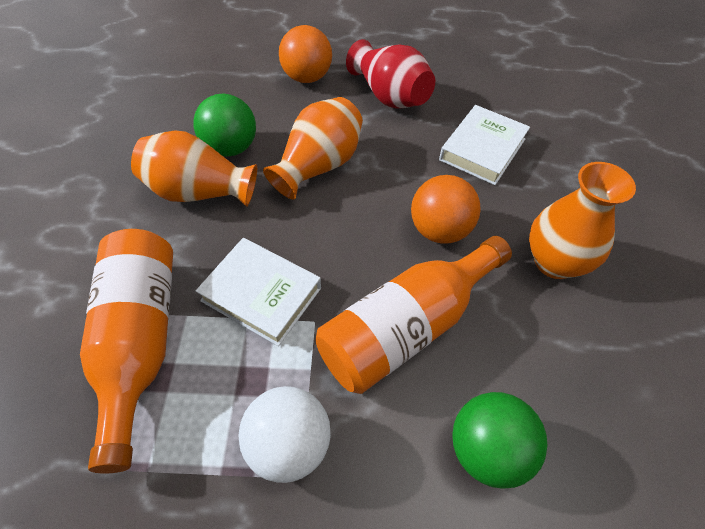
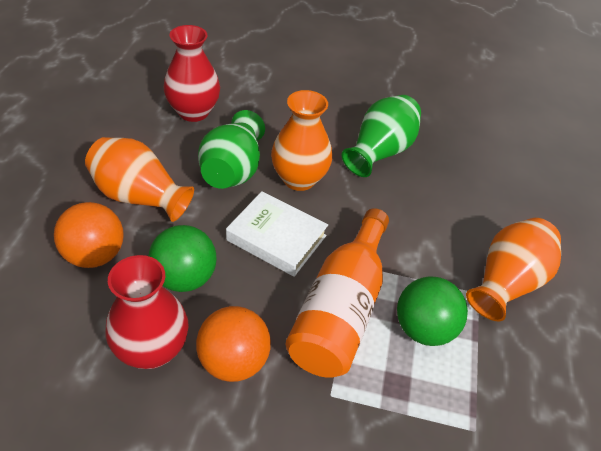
green vase: 0 -> 2
orange bottle: 2 -> 1
red vase: 1 -> 2
white ball: 1 -> 0
white book: 2 -> 1

